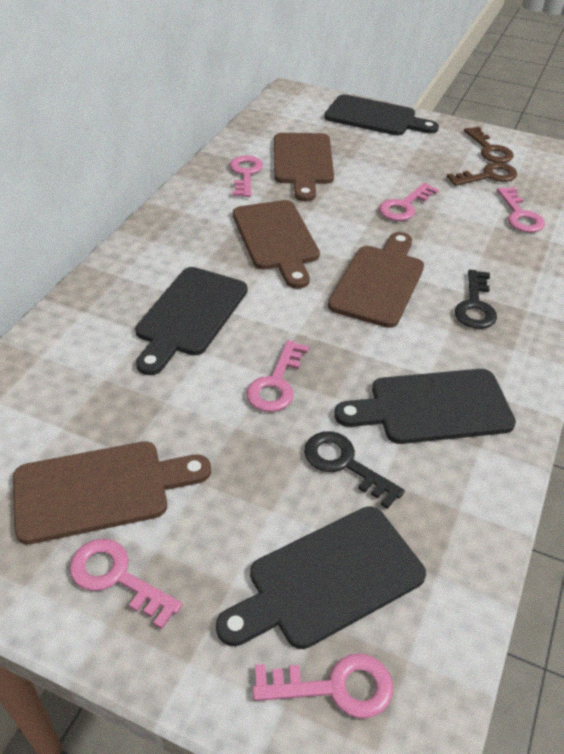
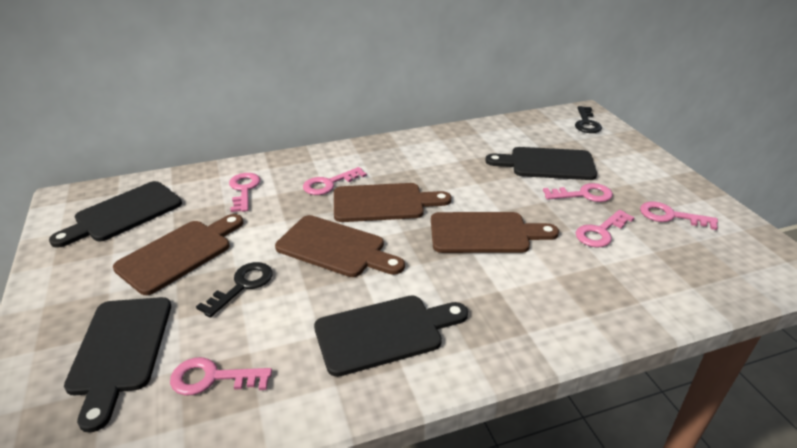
brown key: 2 -> 0

